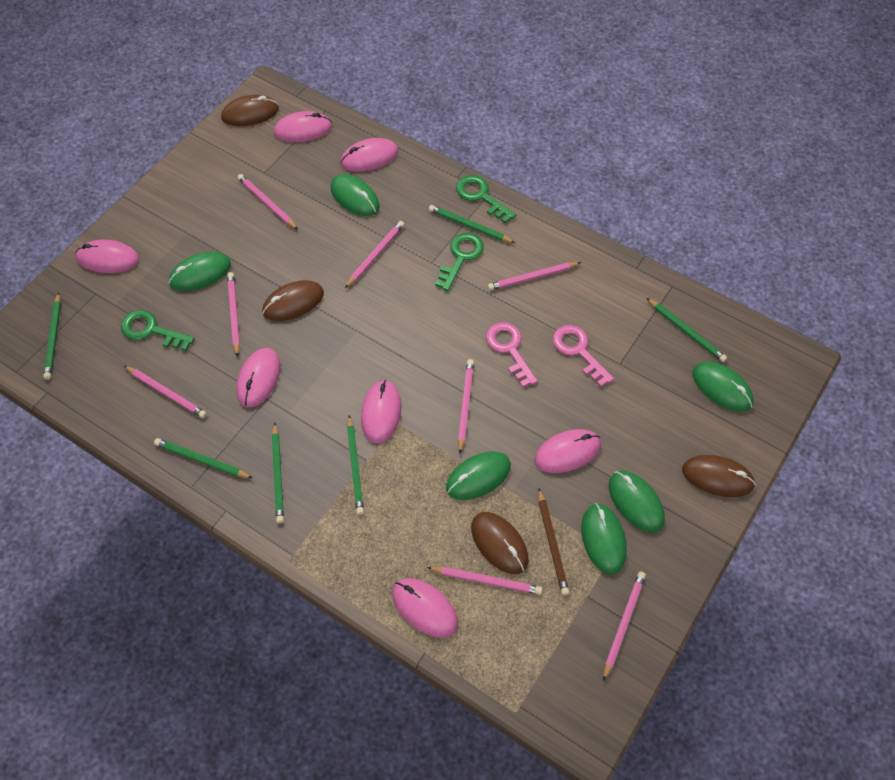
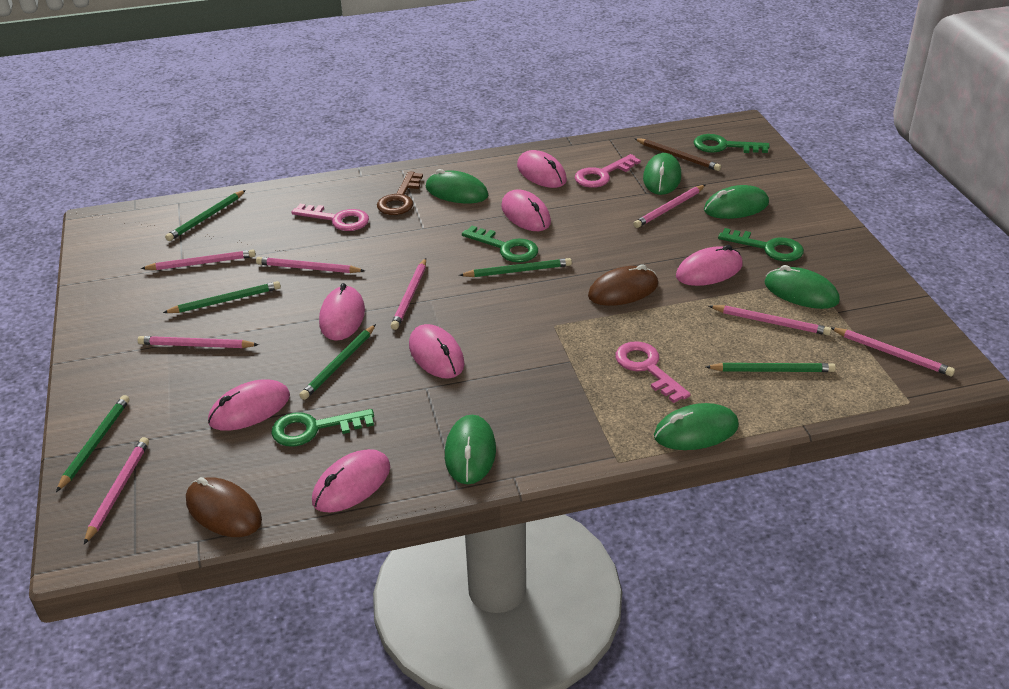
brown key: 0 -> 1
brown mouse: 4 -> 2
green key: 3 -> 4
pink key: 2 -> 3

